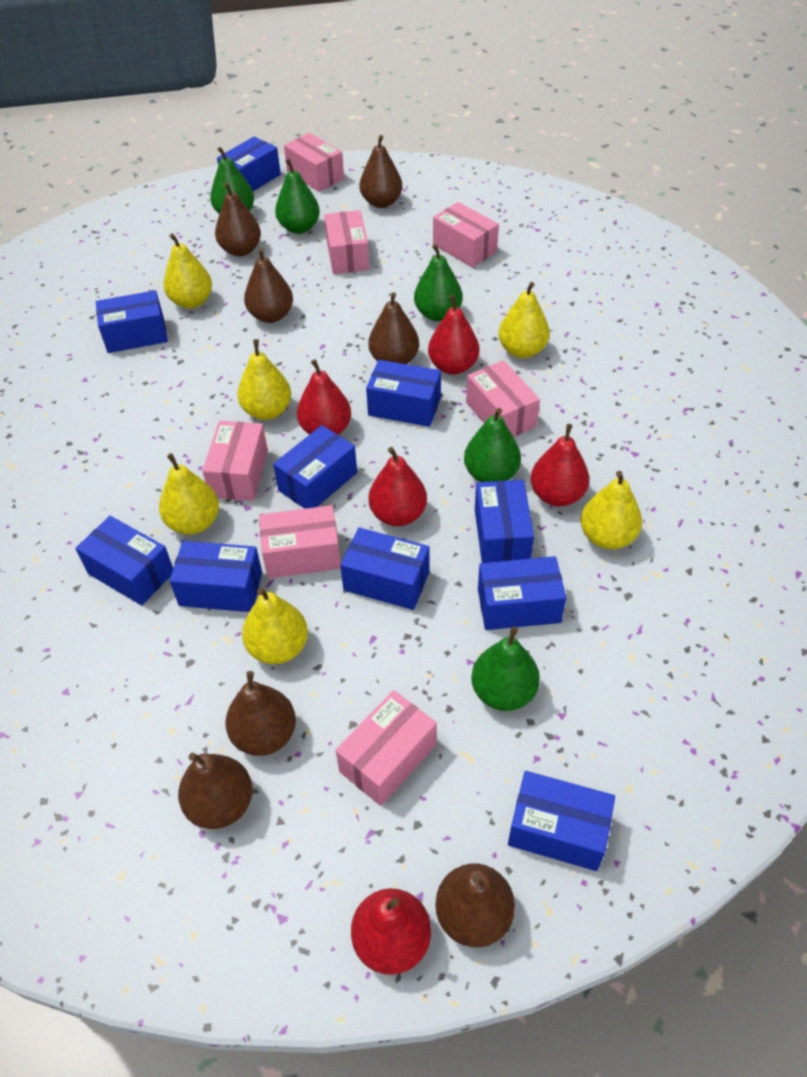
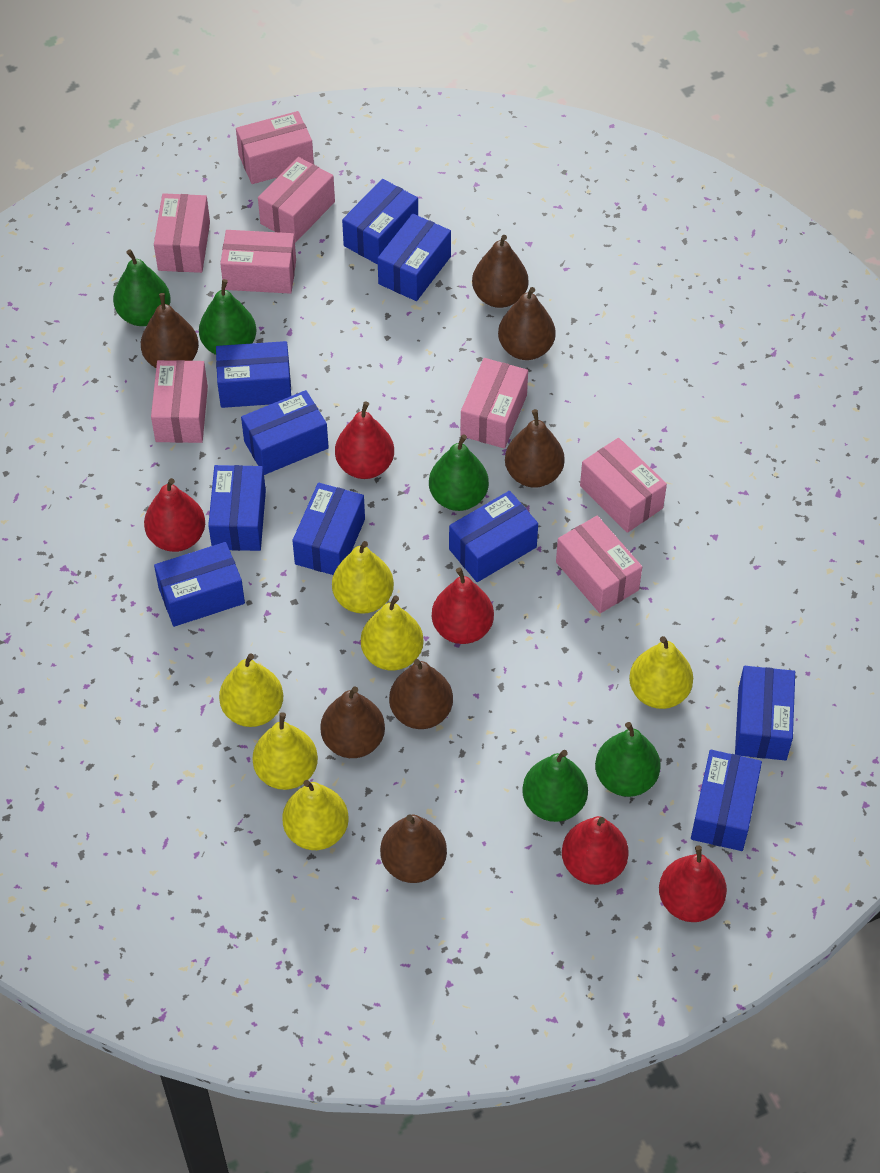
pink box: 7 -> 8

